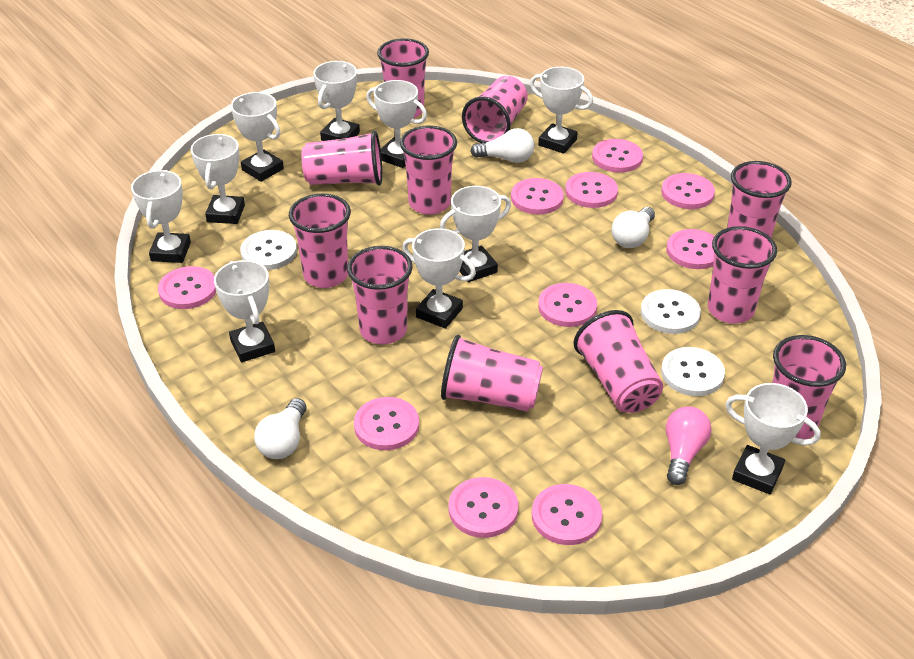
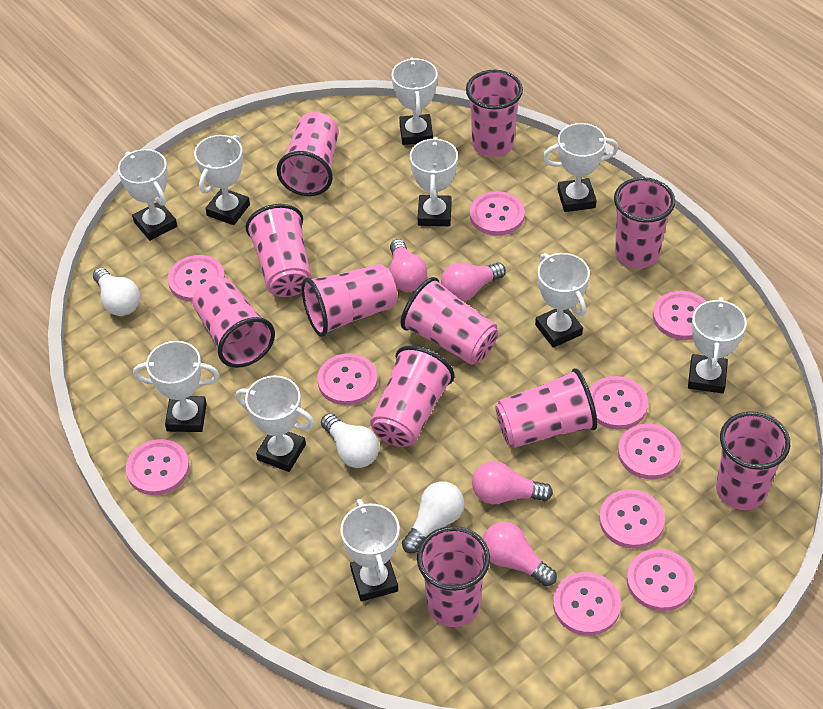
pink light bulb: 1 -> 4
white button: 3 -> 0

